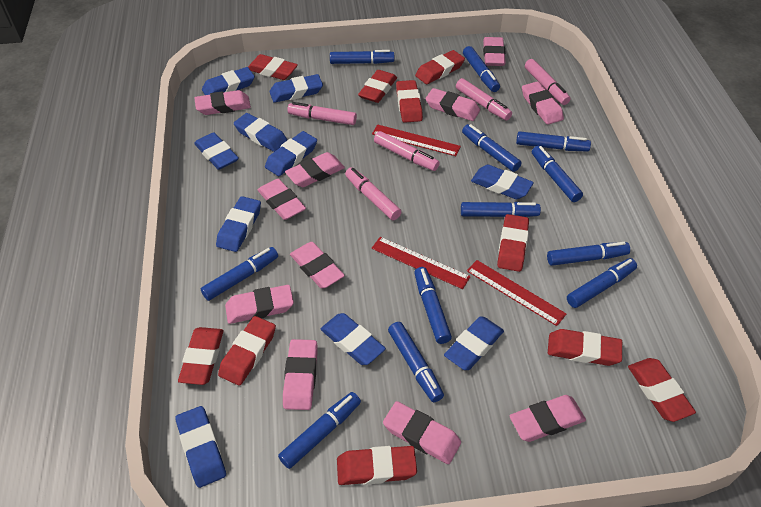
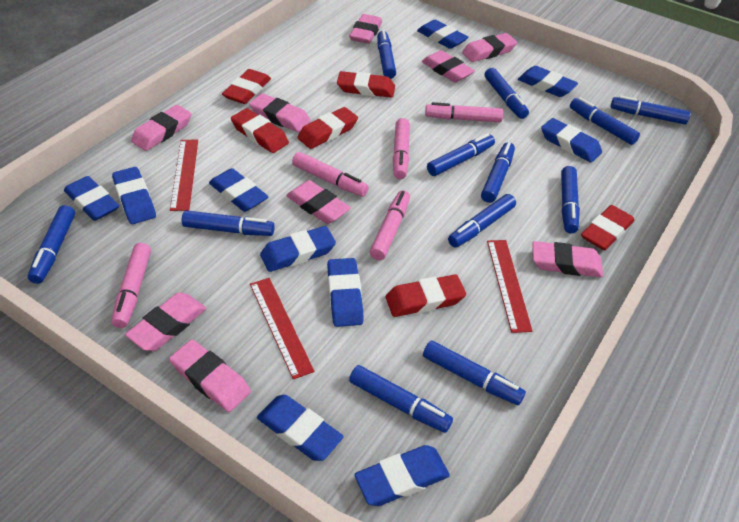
pink eraser: 11 -> 9
red eraser: 10 -> 6

